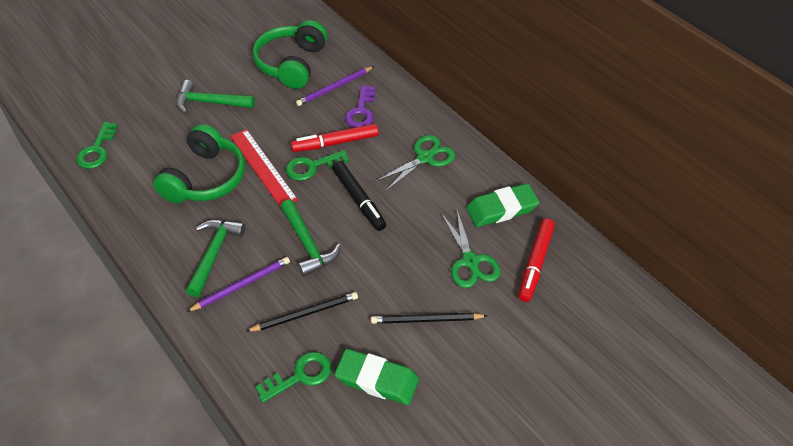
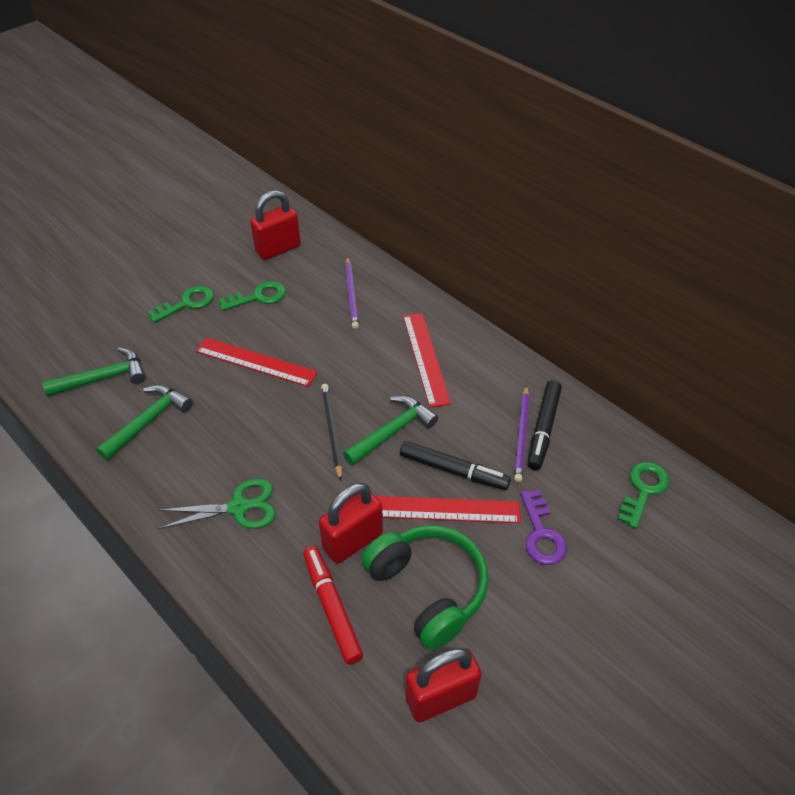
black marker: 1 -> 2
black pencil: 2 -> 1
green eraser: 2 -> 0
green headphones: 2 -> 1
green scissors: 2 -> 1
red marker: 2 -> 1
red padlock: 0 -> 3
red ruler: 1 -> 3

